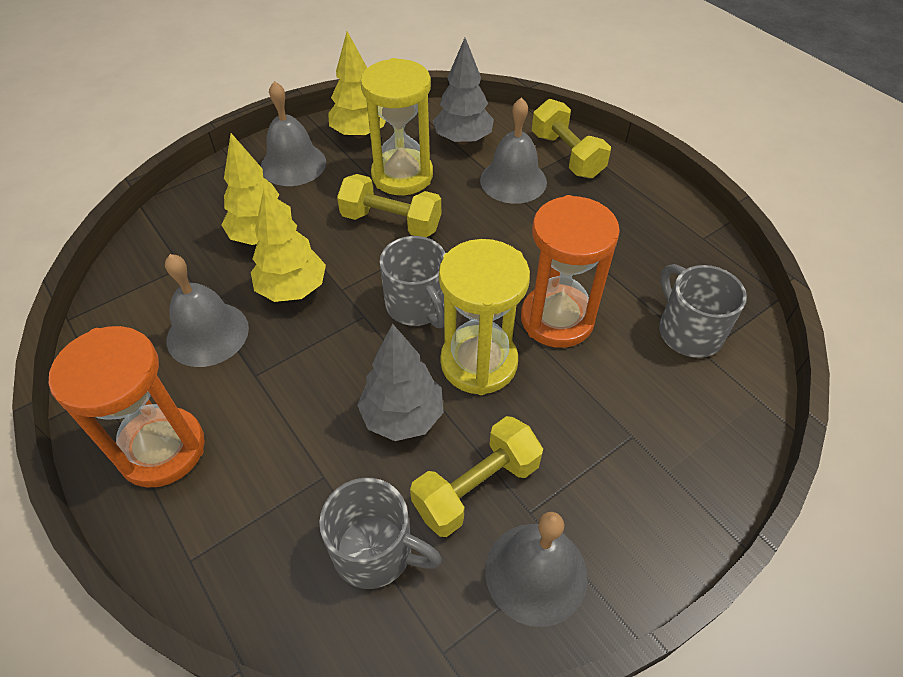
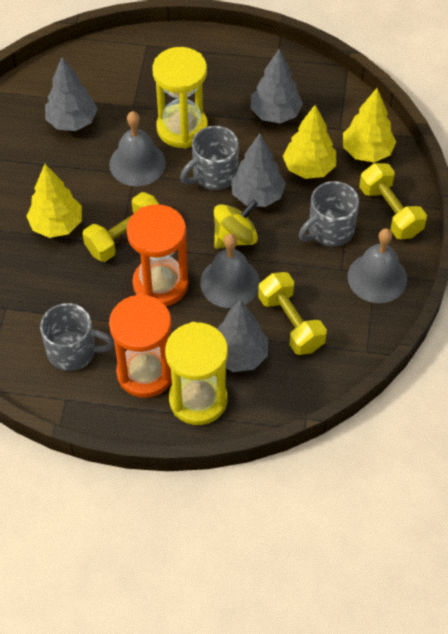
grey bell: 4 -> 3
grey tree: 2 -> 4
yellow spinning top: 0 -> 1

